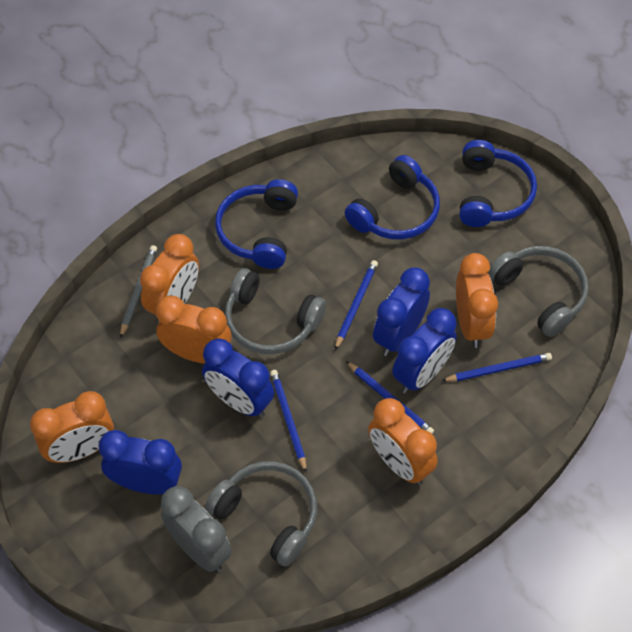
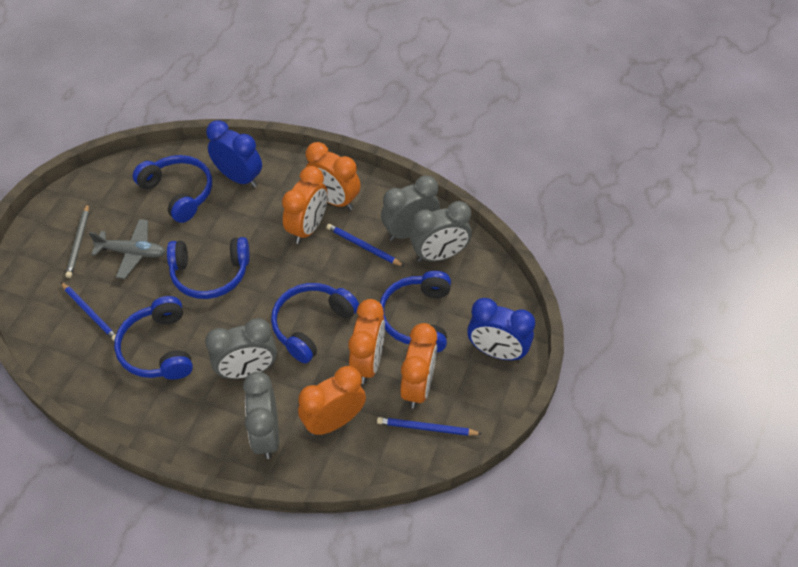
blue clock: 4 -> 2
blue headphones: 3 -> 5
blue pencil: 4 -> 3
grey clock: 1 -> 4
grey headphones: 3 -> 0
grey plane: 0 -> 1

